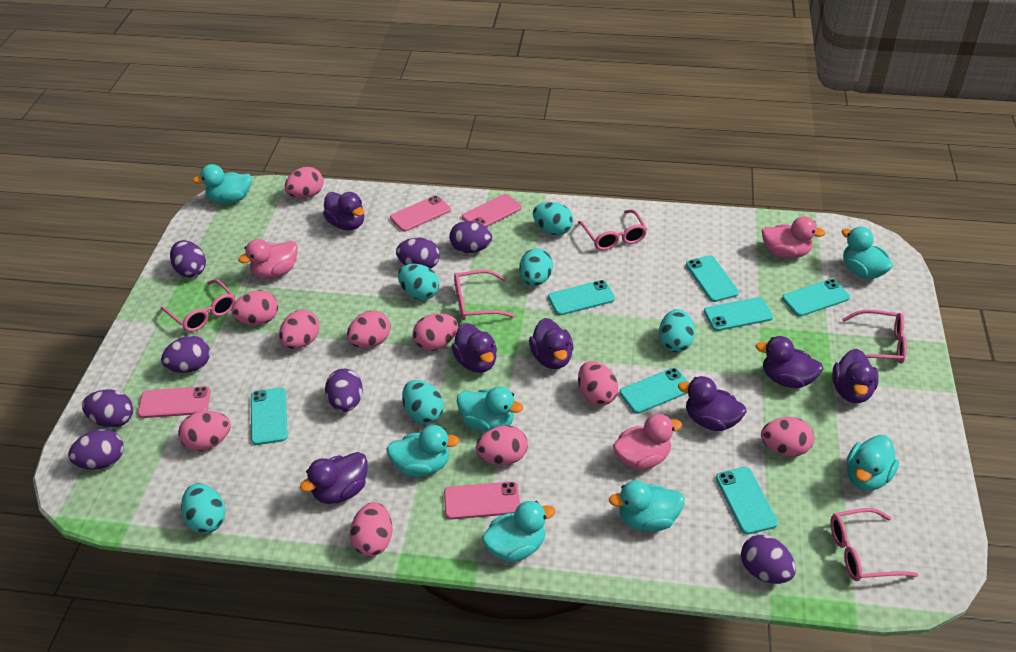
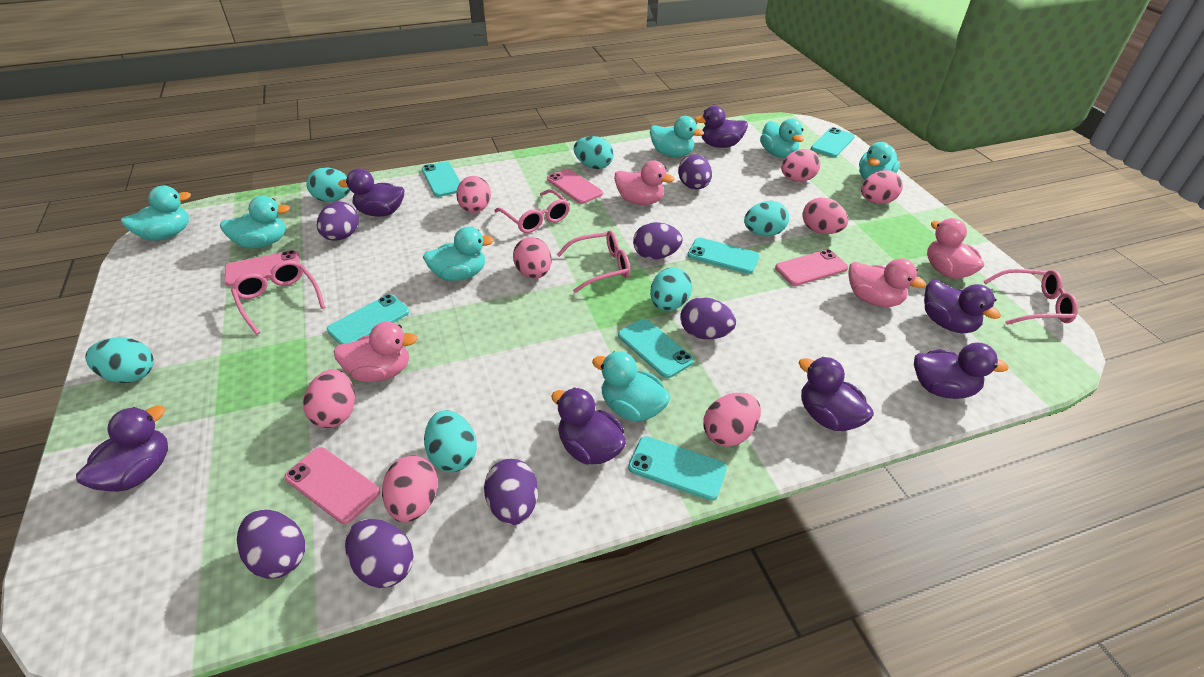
pink duck: 3 -> 4
pink egg: 10 -> 8
pink glasses: 5 -> 4
purple egg: 8 -> 7
turquoise phone: 7 -> 6

